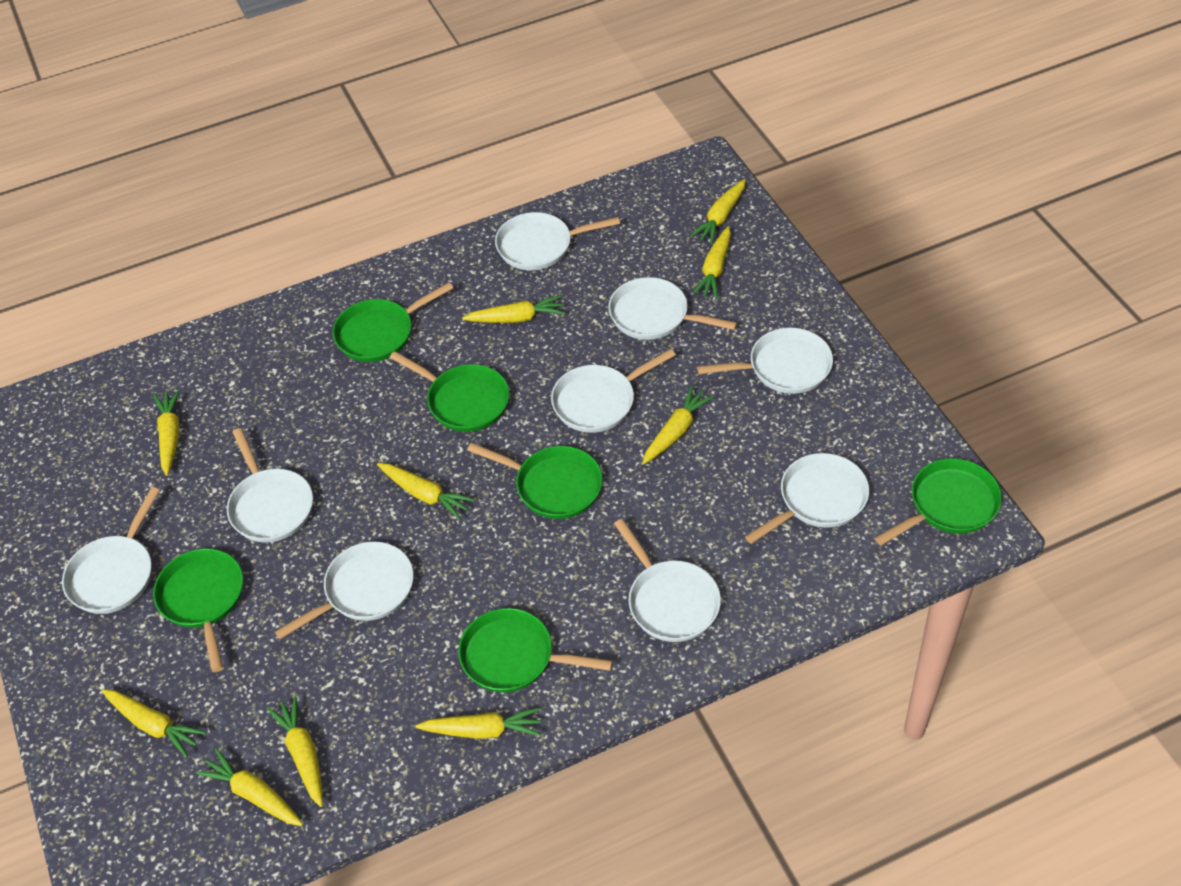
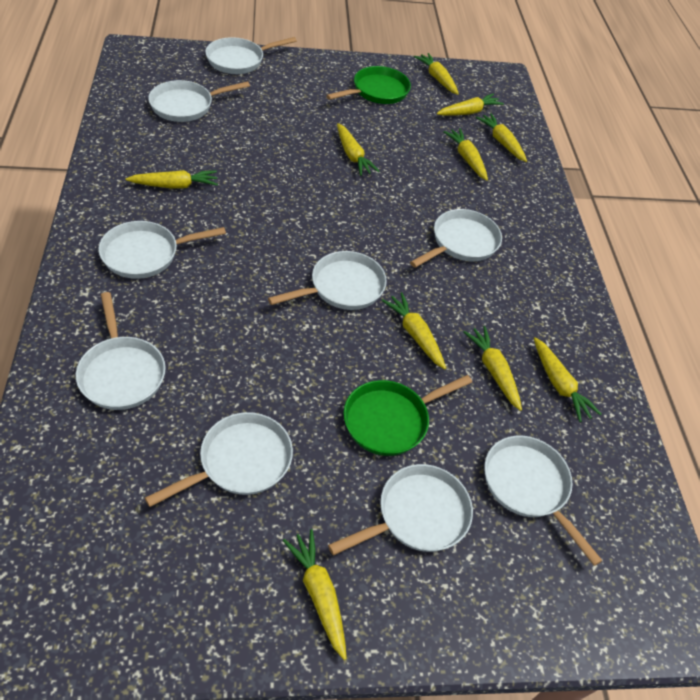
green pan: 6 -> 2

